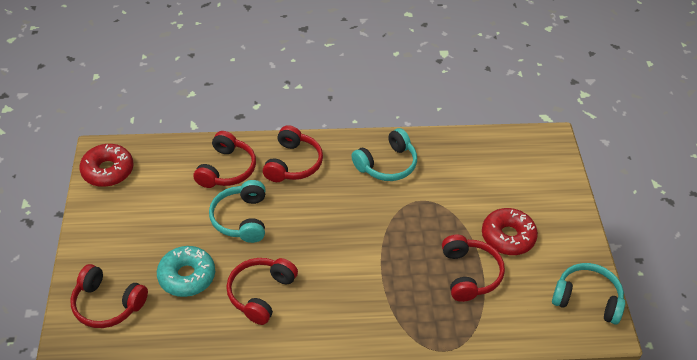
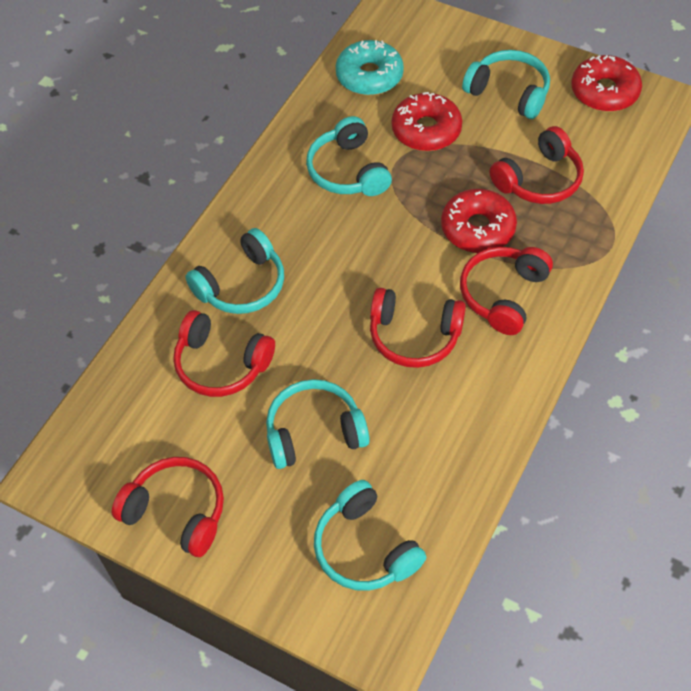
red donut: 2 -> 3
turquoise headphones: 3 -> 5

